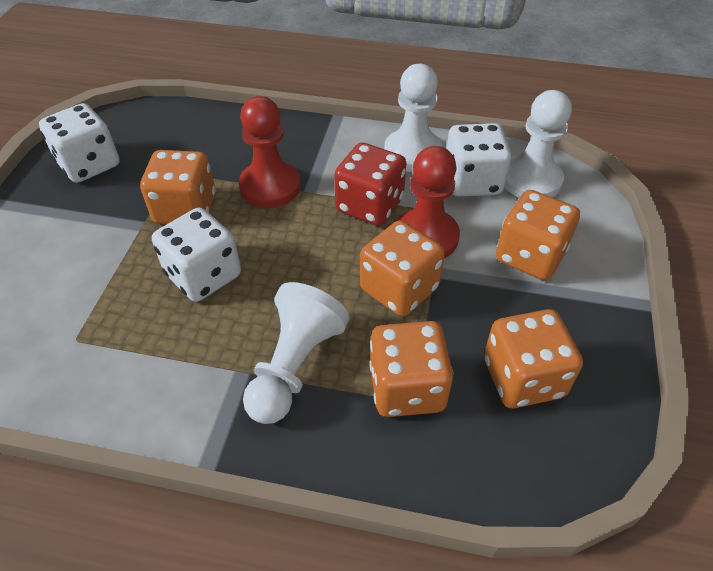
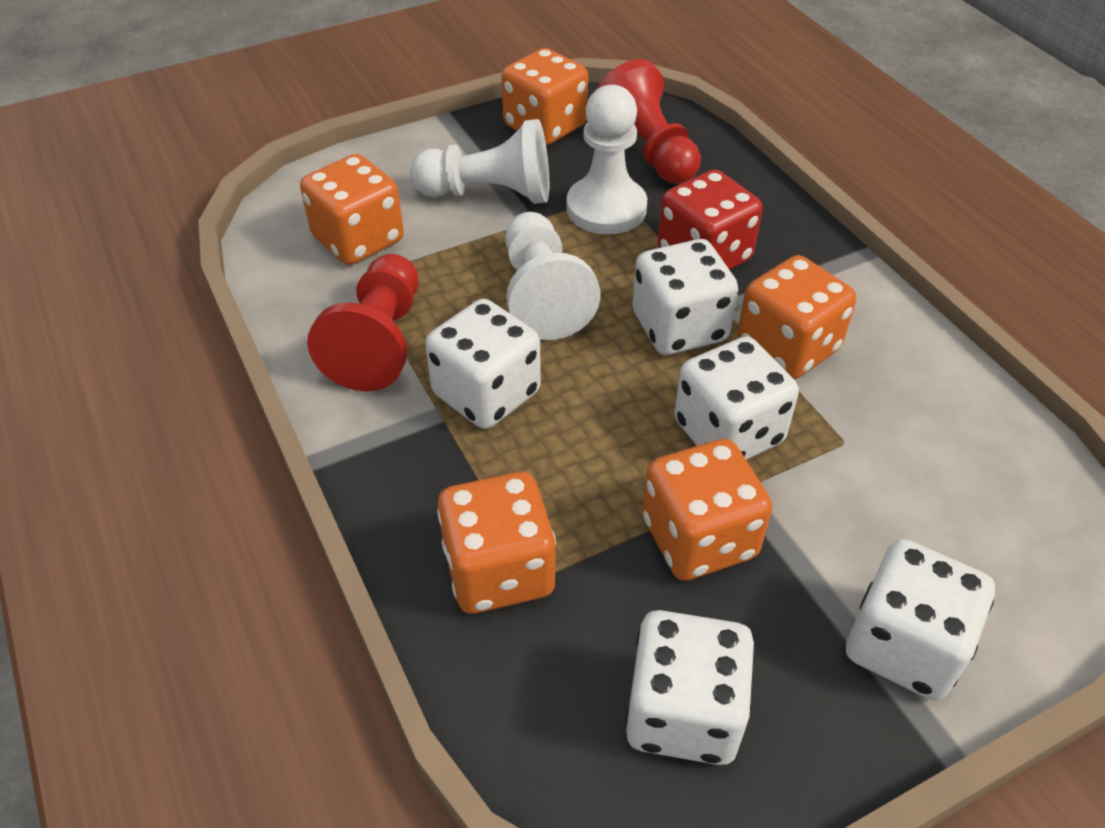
white dice: 3 -> 5

